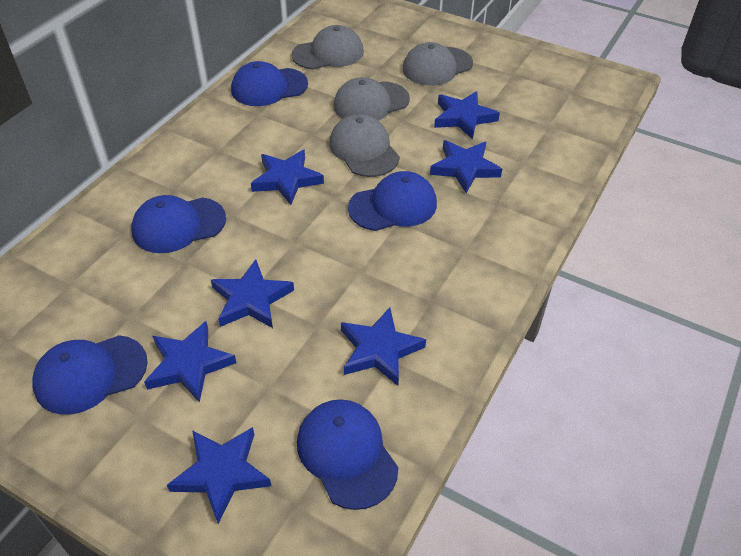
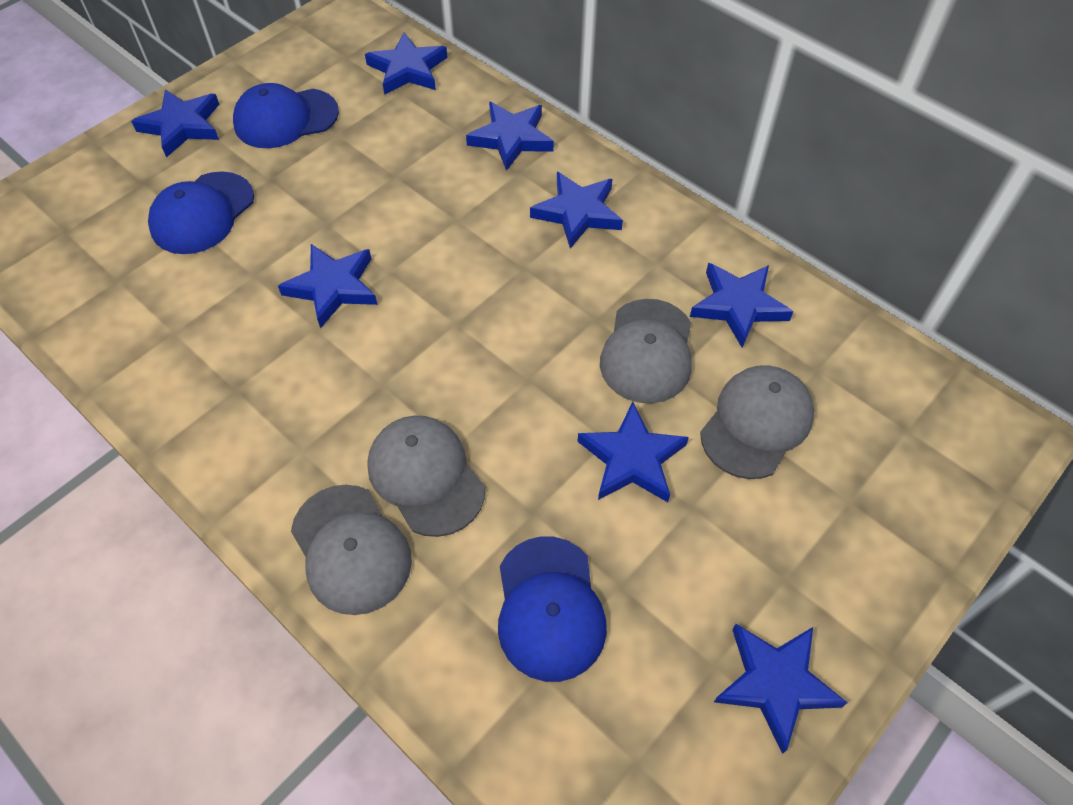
blue cap: 5 -> 3
blue star: 7 -> 8

